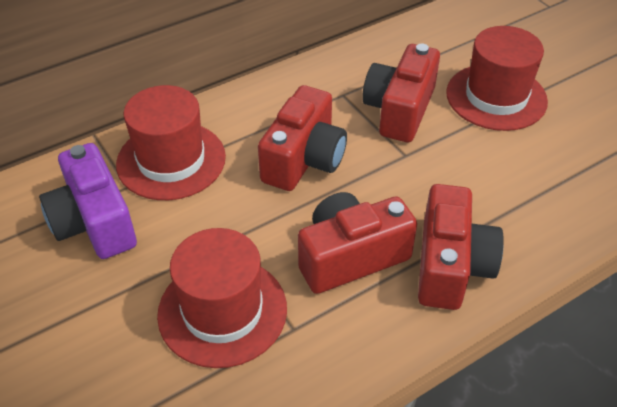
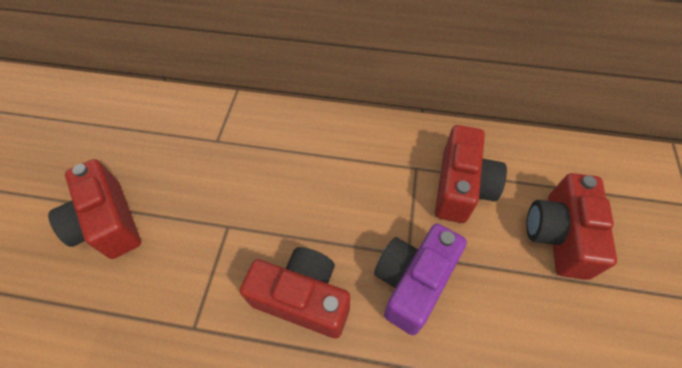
red hat: 3 -> 0

